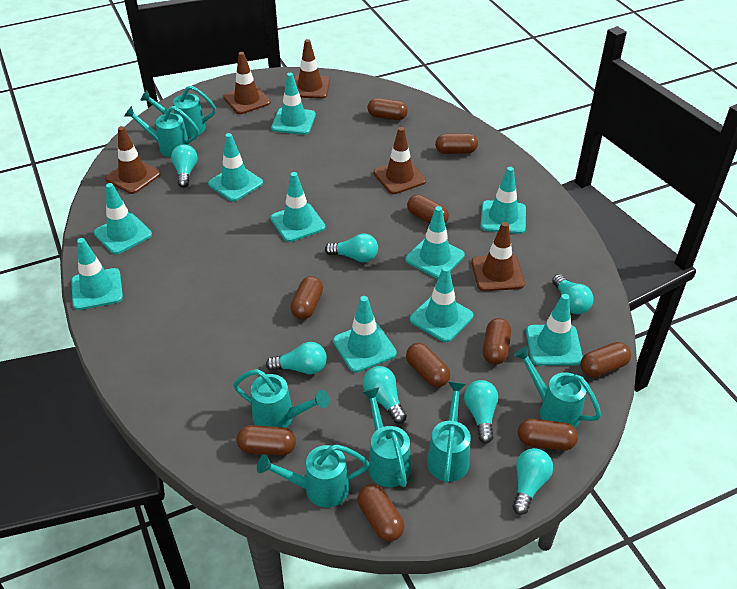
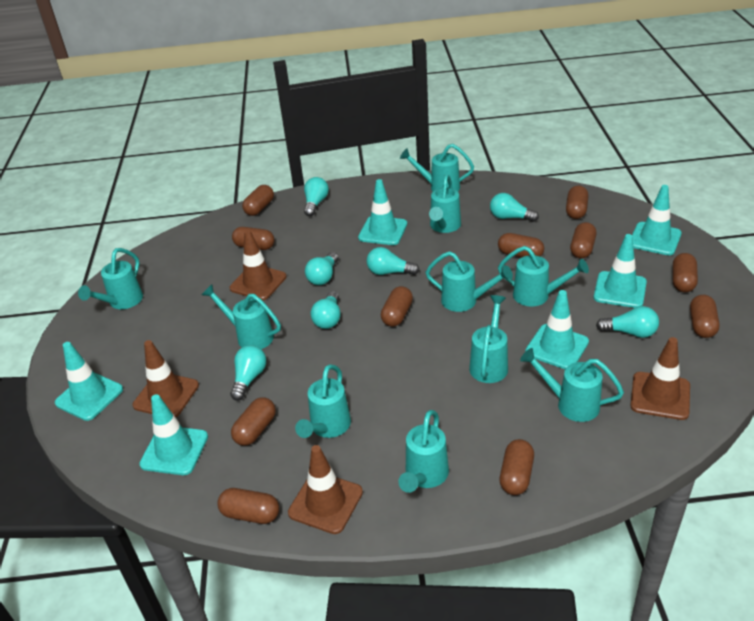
brown capsule: 10 -> 11
brown traffic cone: 5 -> 4
turquoise traffic cone: 10 -> 6
turquoise watering can: 7 -> 10

